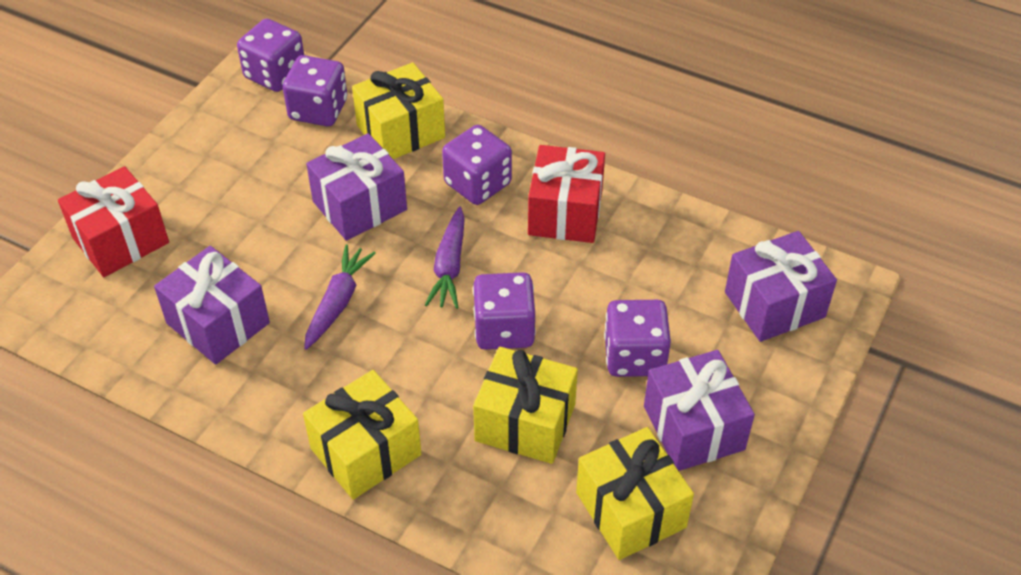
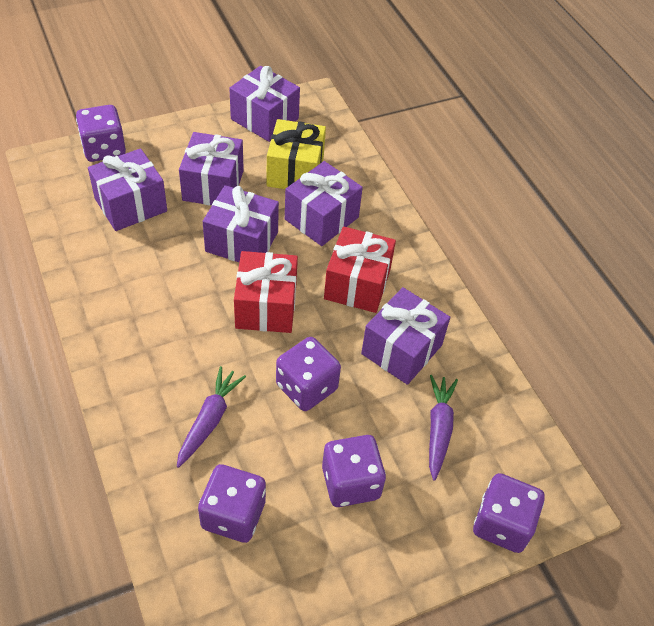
purple gift: 4 -> 6
yellow gift: 4 -> 1

